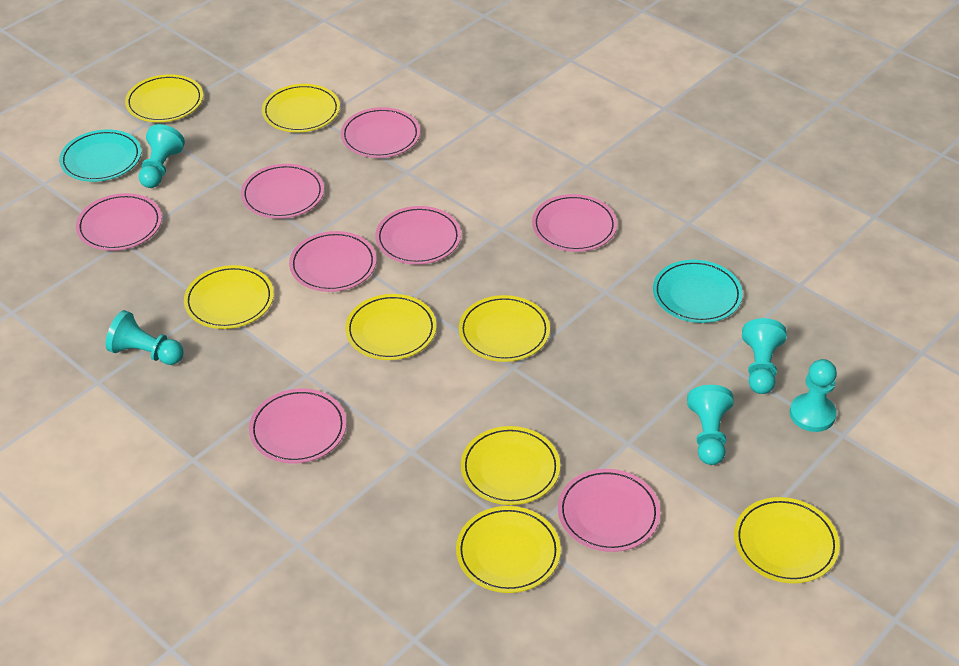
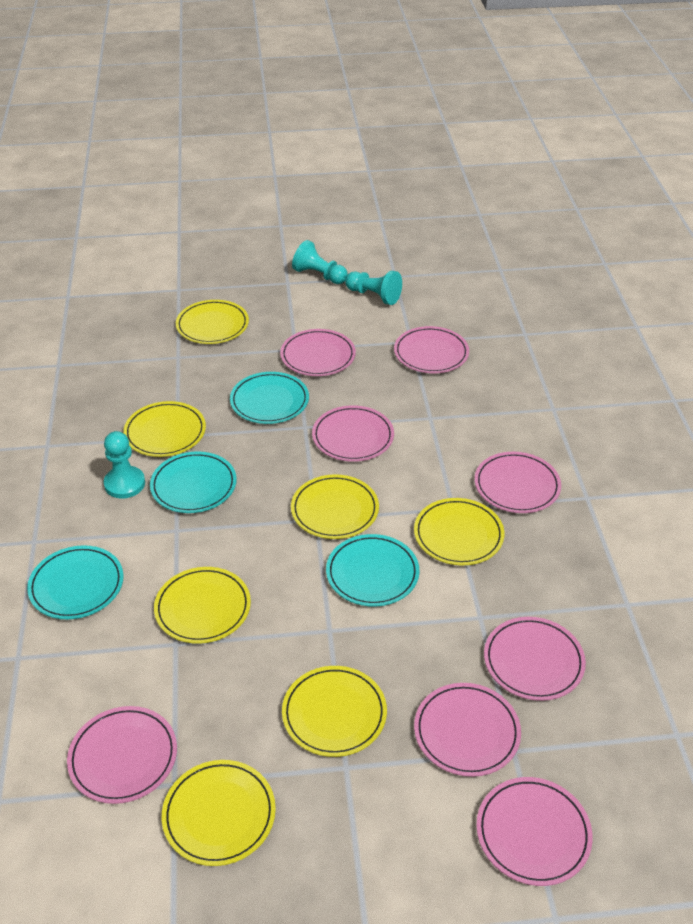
turquoise pawn: 5 -> 3
turquoise plate: 2 -> 4
yellow plate: 8 -> 7

